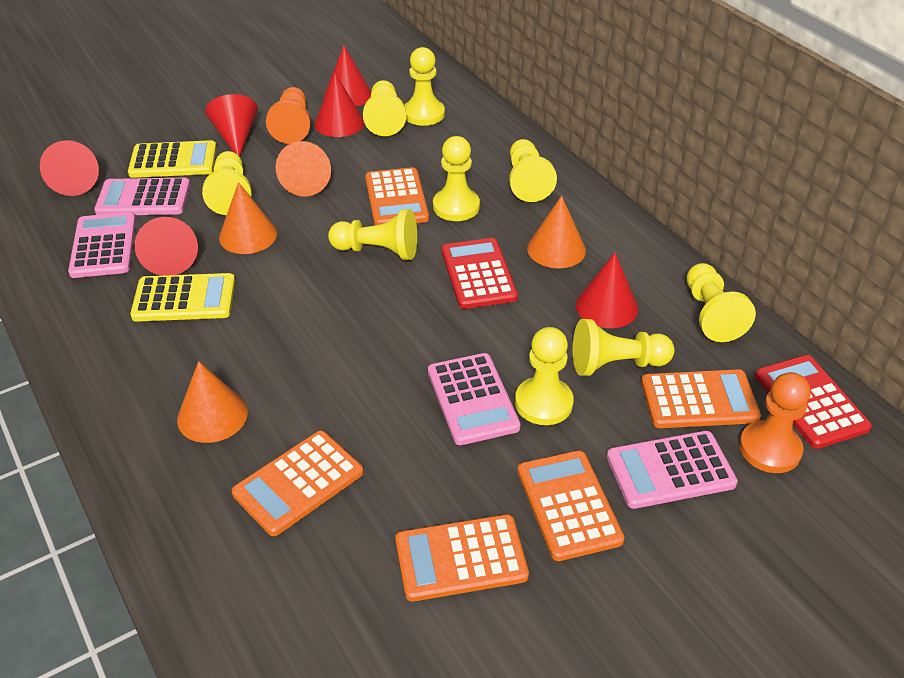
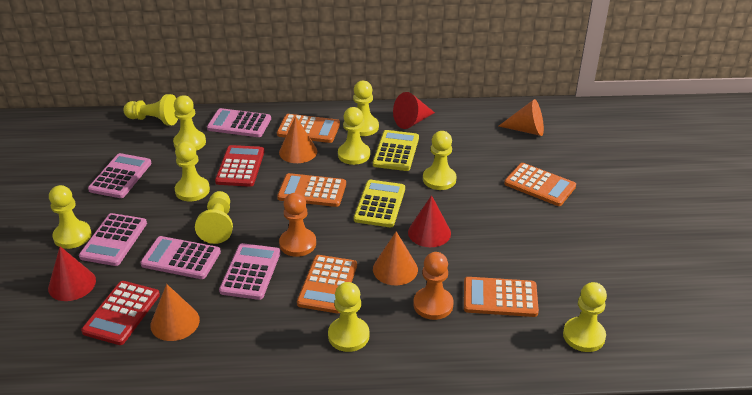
pink calculator: 4 -> 5
red cone: 6 -> 3
yellow pawn: 9 -> 10

